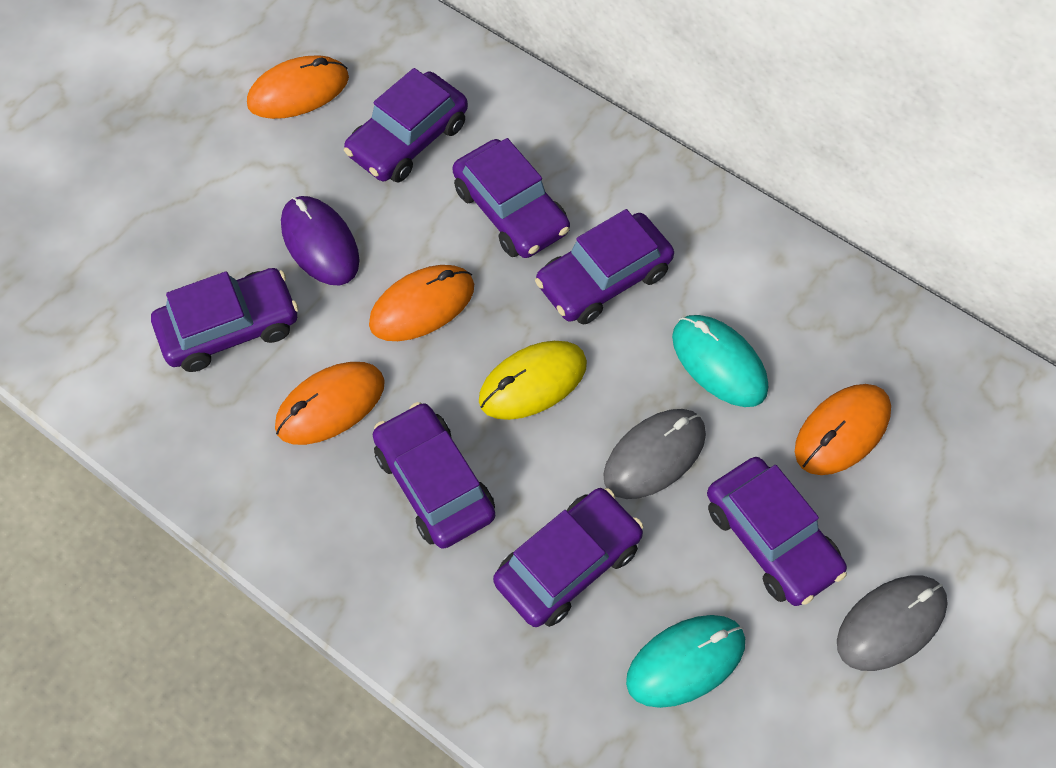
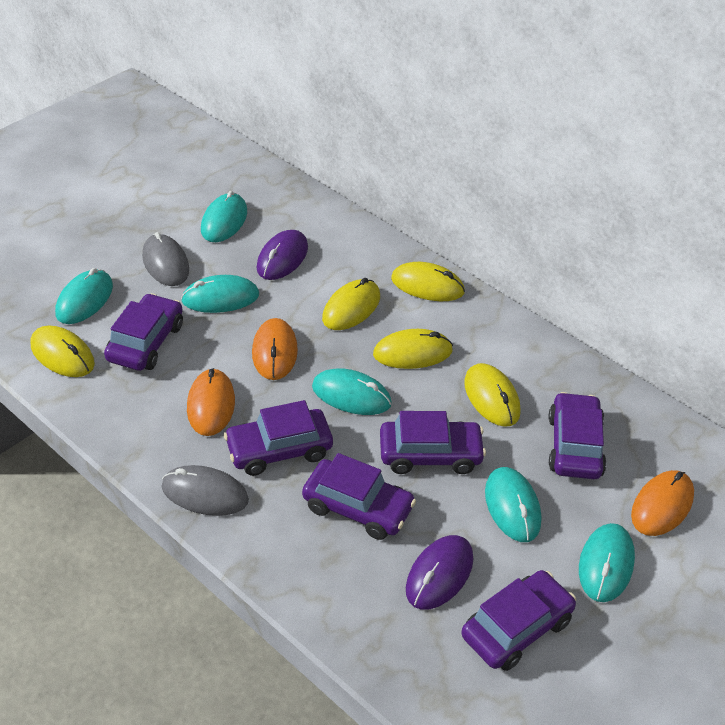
orange mouse: 4 -> 3
purple car: 7 -> 6
purple mouse: 1 -> 2
turquoise mouse: 2 -> 6
yellow mouse: 1 -> 5

